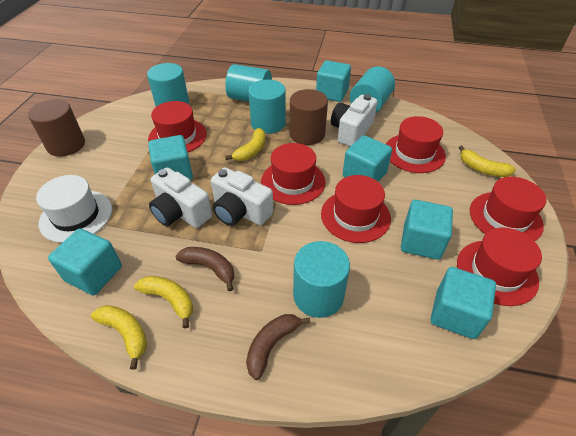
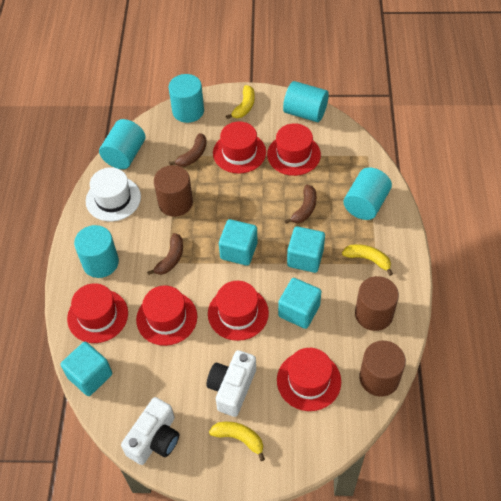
brown banana: 2 -> 3
brown cylinder: 2 -> 3
turquoise cube: 6 -> 4
white camera: 3 -> 2
yellow banana: 4 -> 3

